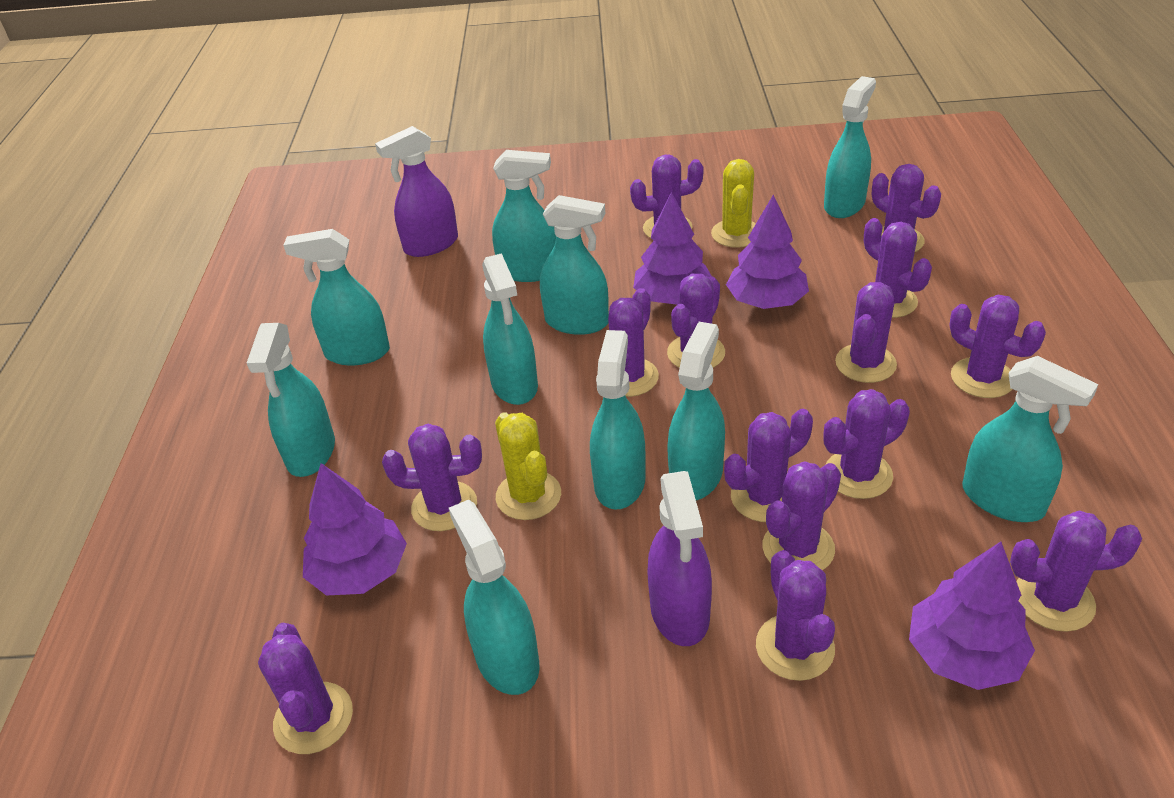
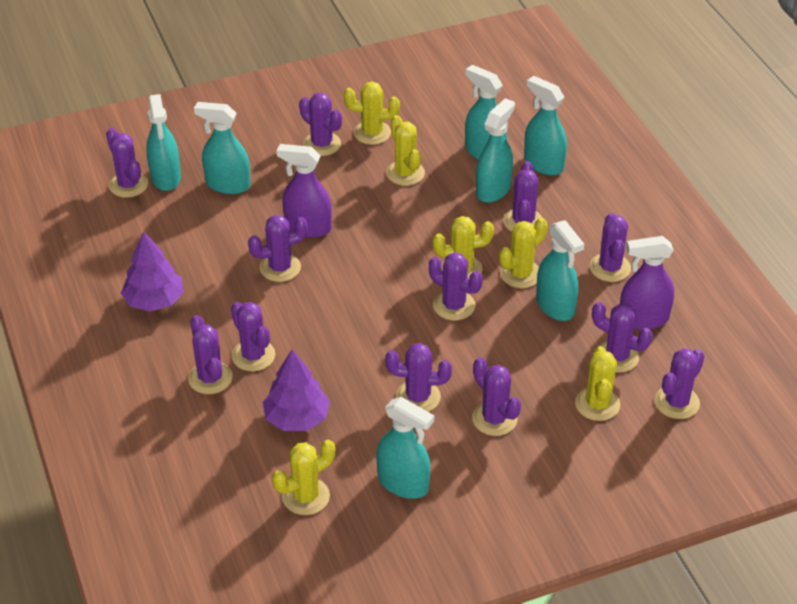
purple cactus: 14 -> 12
purple tree: 4 -> 2
turquoise spray bottle: 10 -> 7
yellow cactus: 2 -> 6

